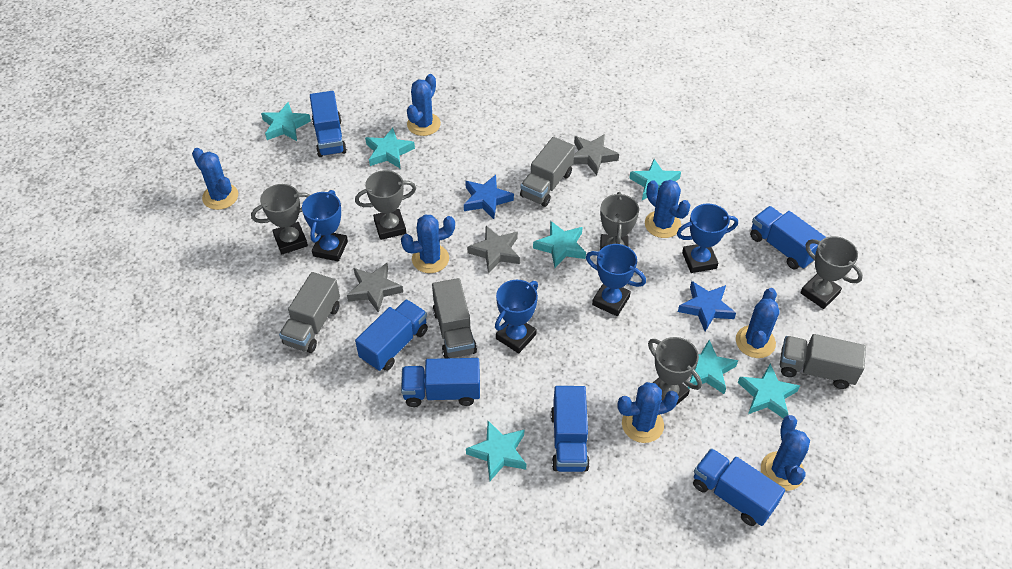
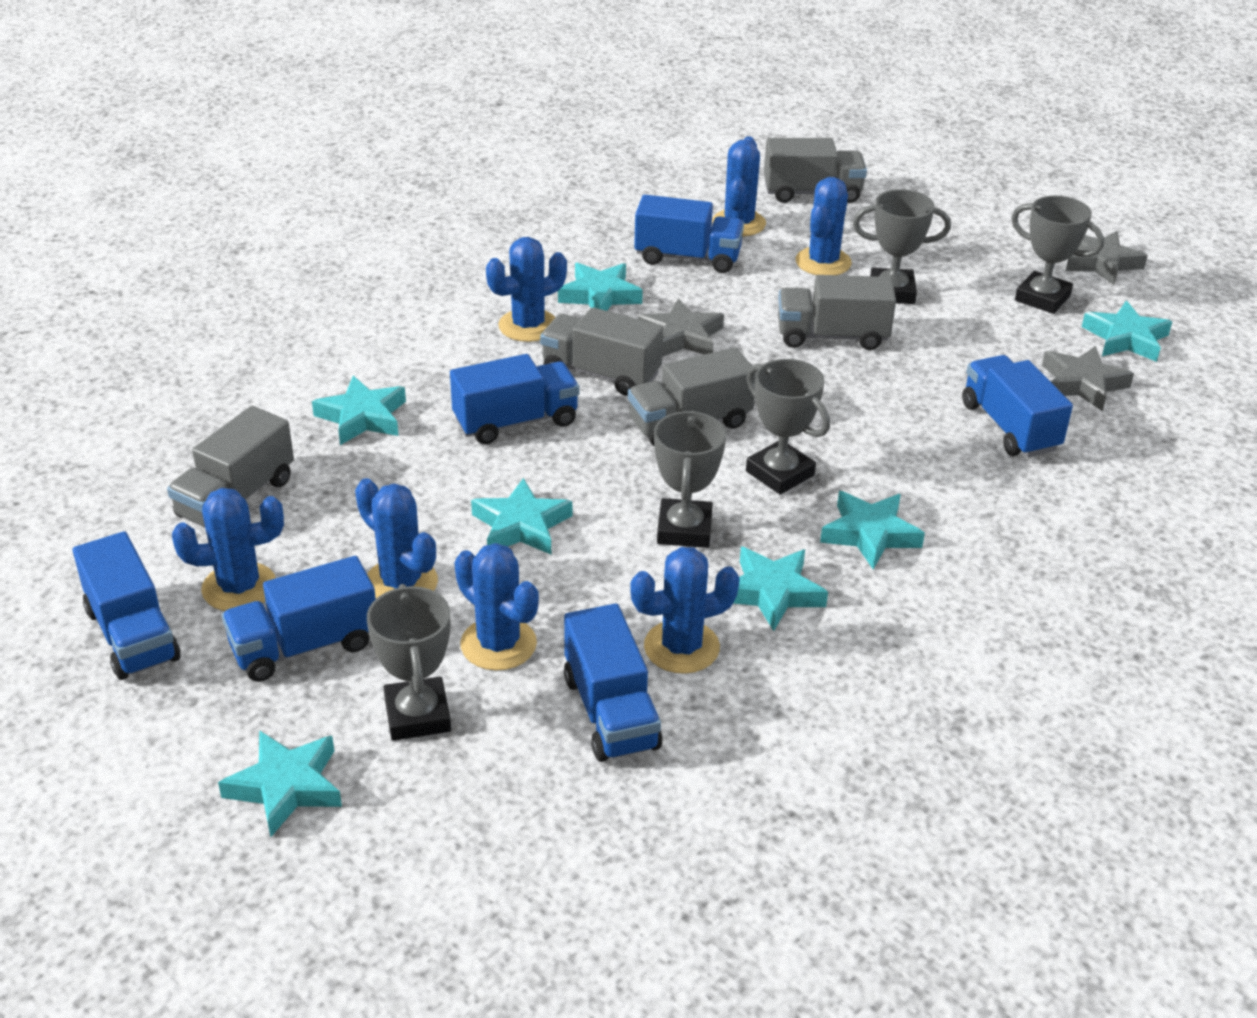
blue star: 2 -> 0
blue trophy: 4 -> 0
grey truck: 4 -> 5

